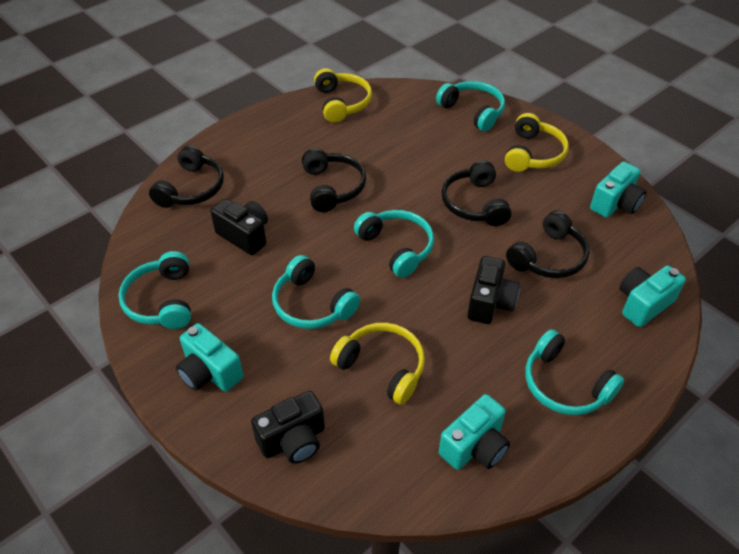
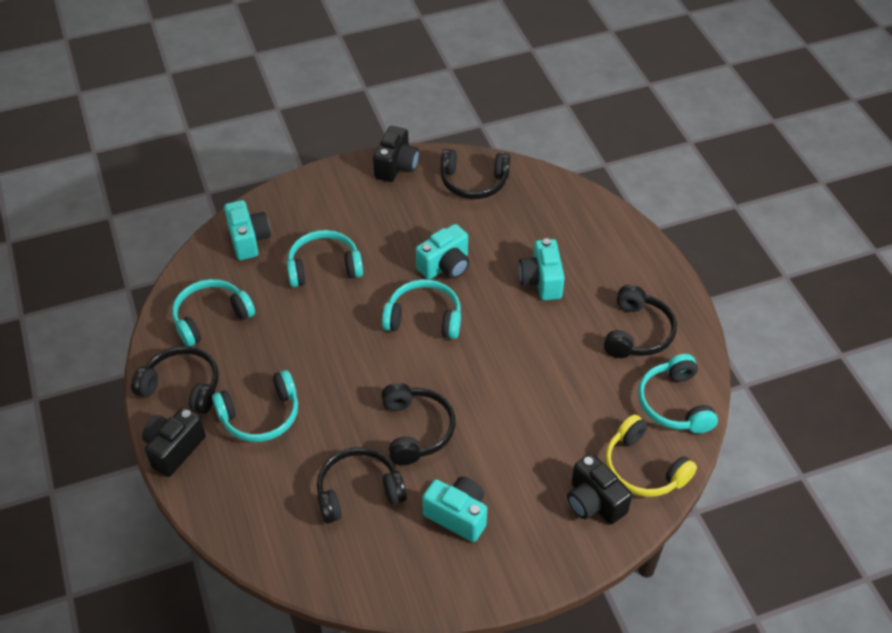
black headphones: 4 -> 5
yellow headphones: 3 -> 1

